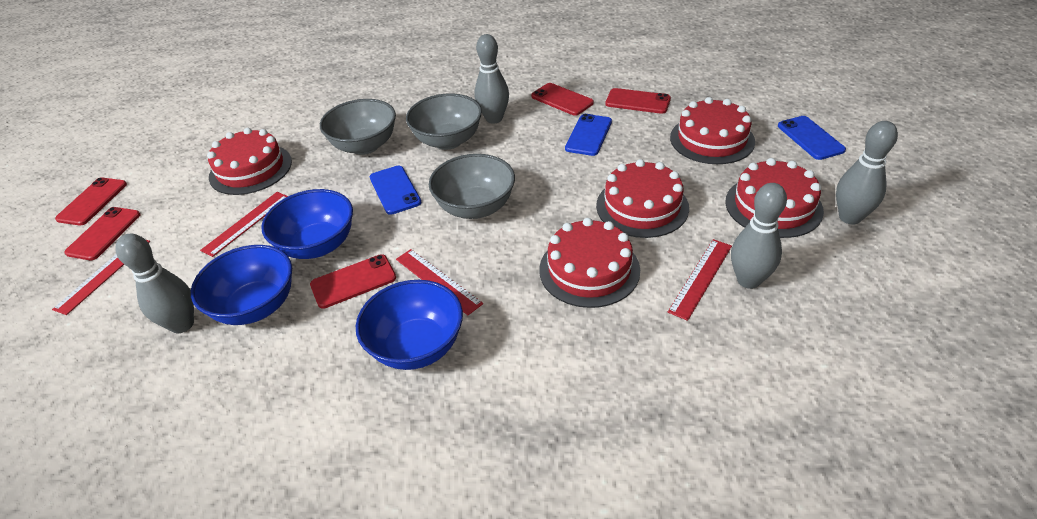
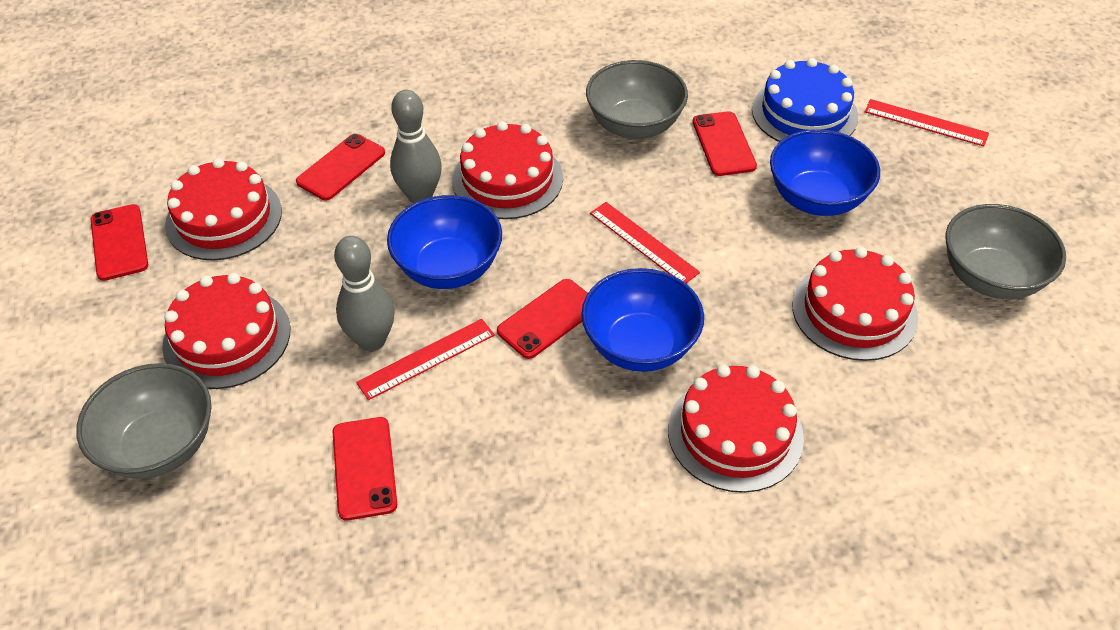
blue cake: 0 -> 1
blue phone: 3 -> 0
grey bowling pin: 4 -> 2
red ruler: 4 -> 3

